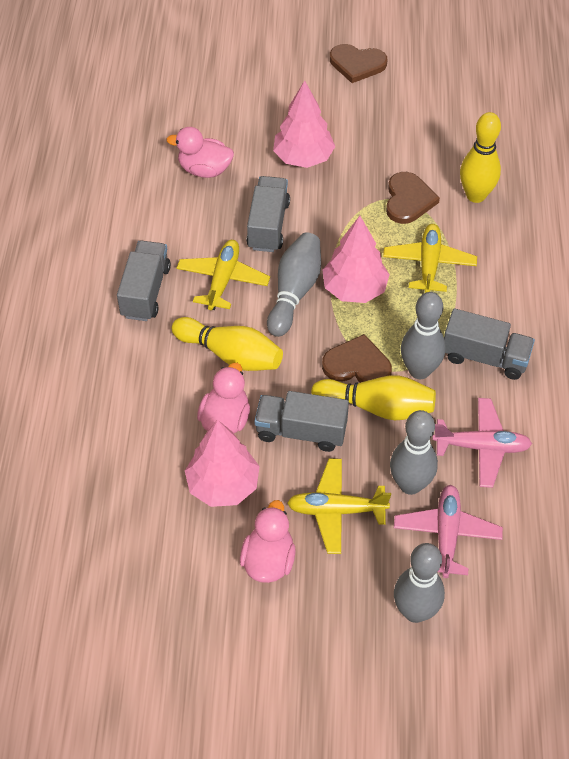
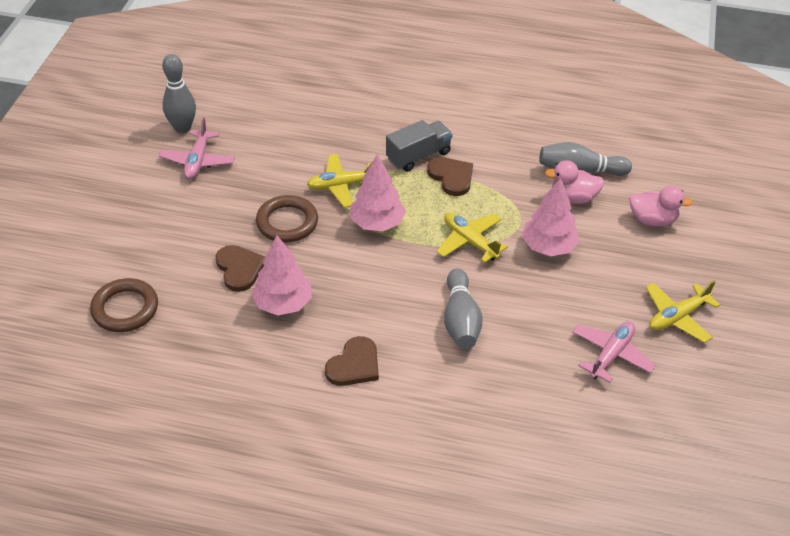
brown ring: 0 -> 2
grey bowling pin: 4 -> 3
grey truck: 4 -> 1
pink duck: 3 -> 2
yellow bowling pin: 3 -> 0

